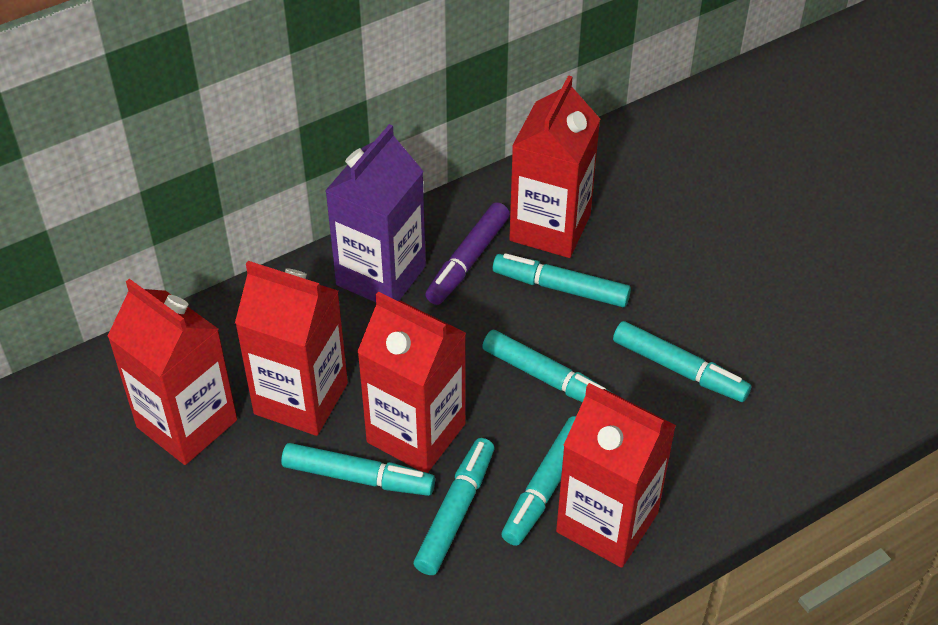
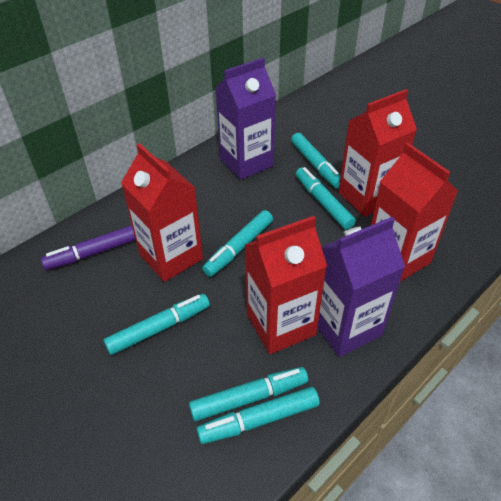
purple carton: 1 -> 2
red carton: 5 -> 4

